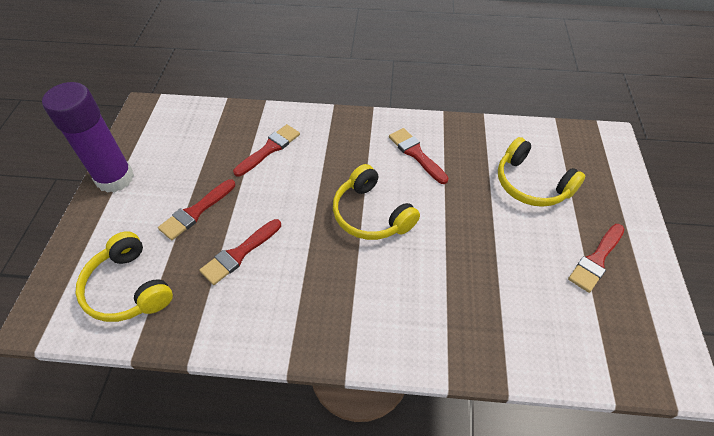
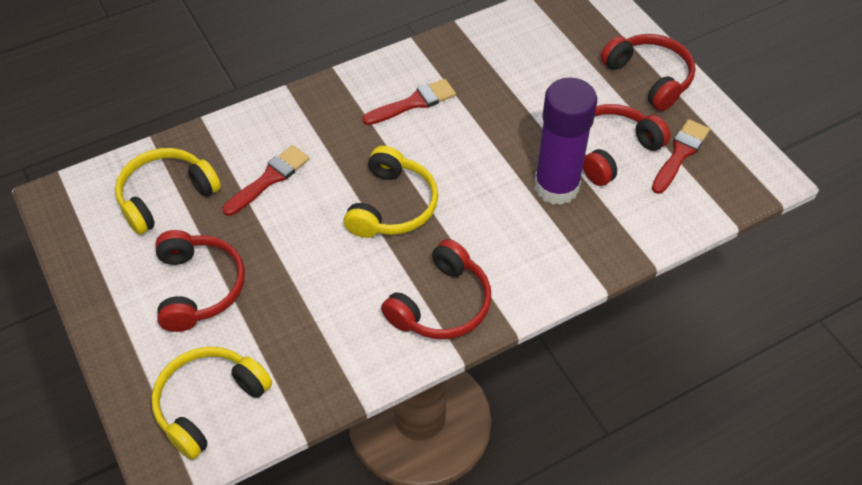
red brush: 5 -> 3
red headphones: 0 -> 4

